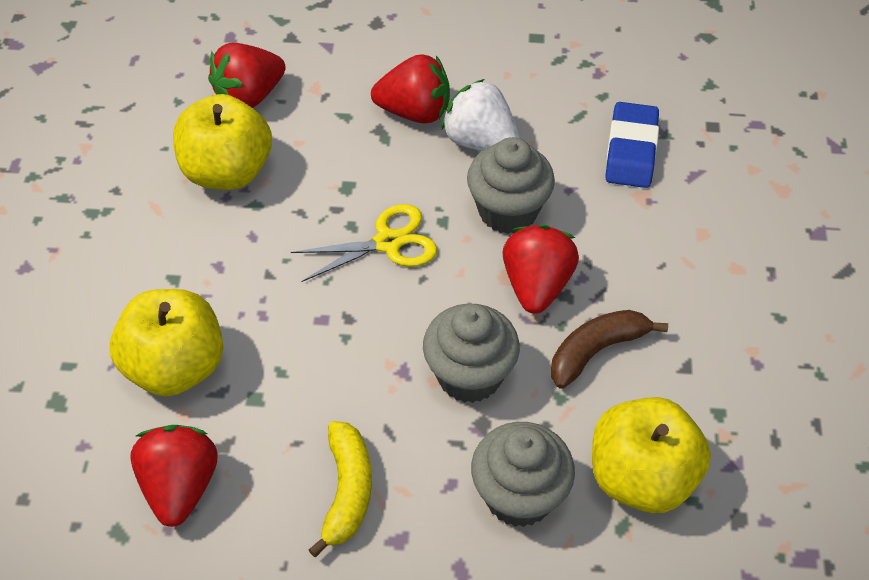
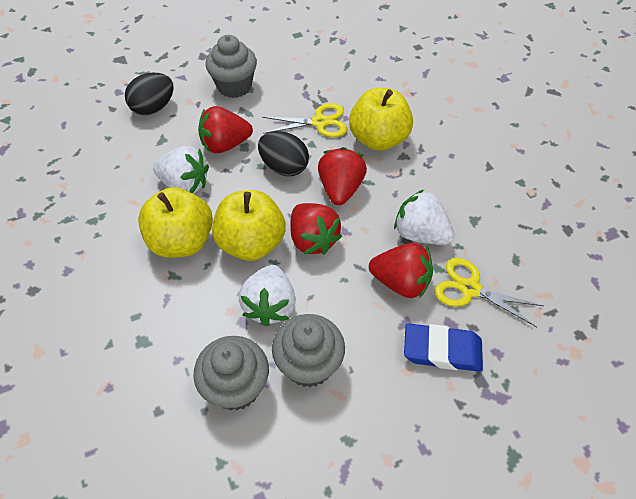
black egg: 0 -> 2
brown banana: 1 -> 0
white strawberry: 1 -> 3
yellow banana: 1 -> 0
yellow scissors: 1 -> 2

